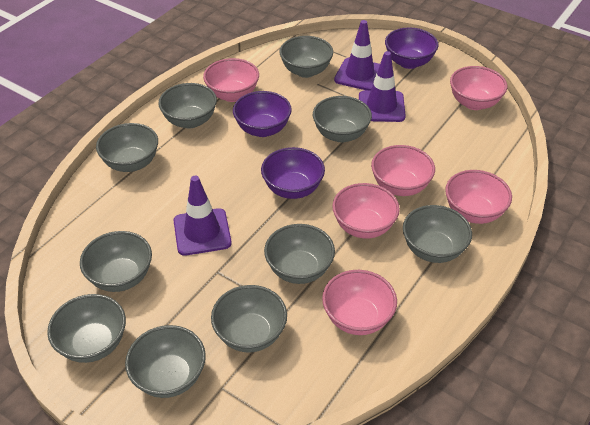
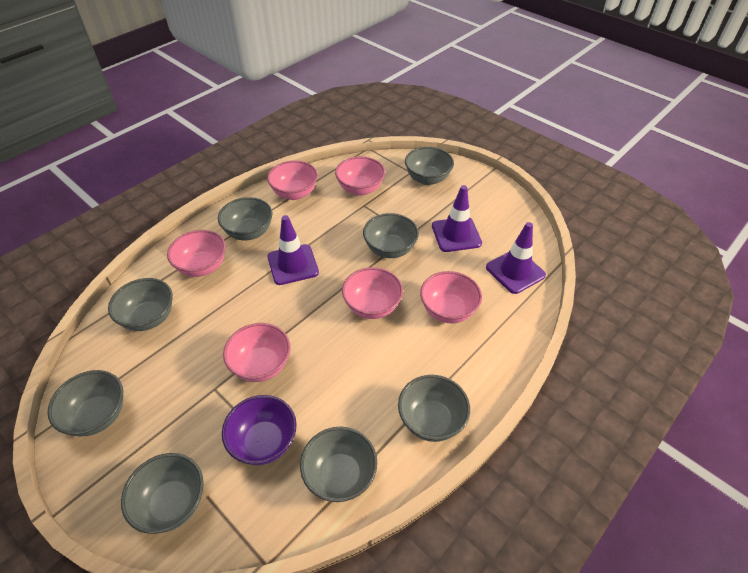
grey bowl: 10 -> 8
purple bowl: 3 -> 1

